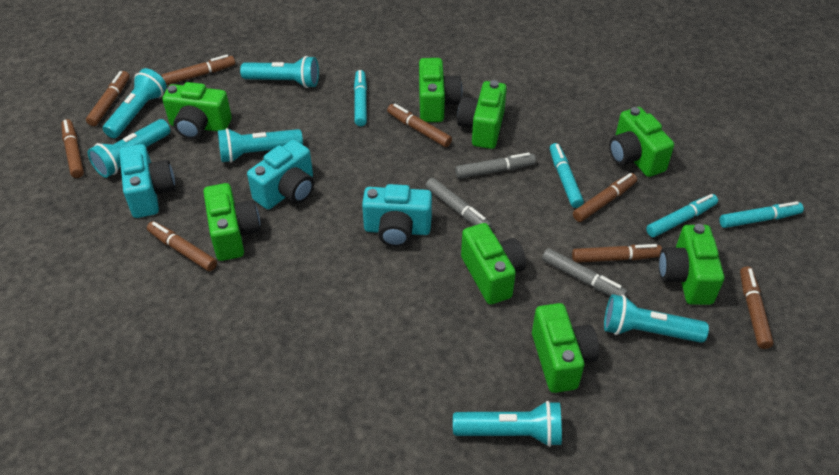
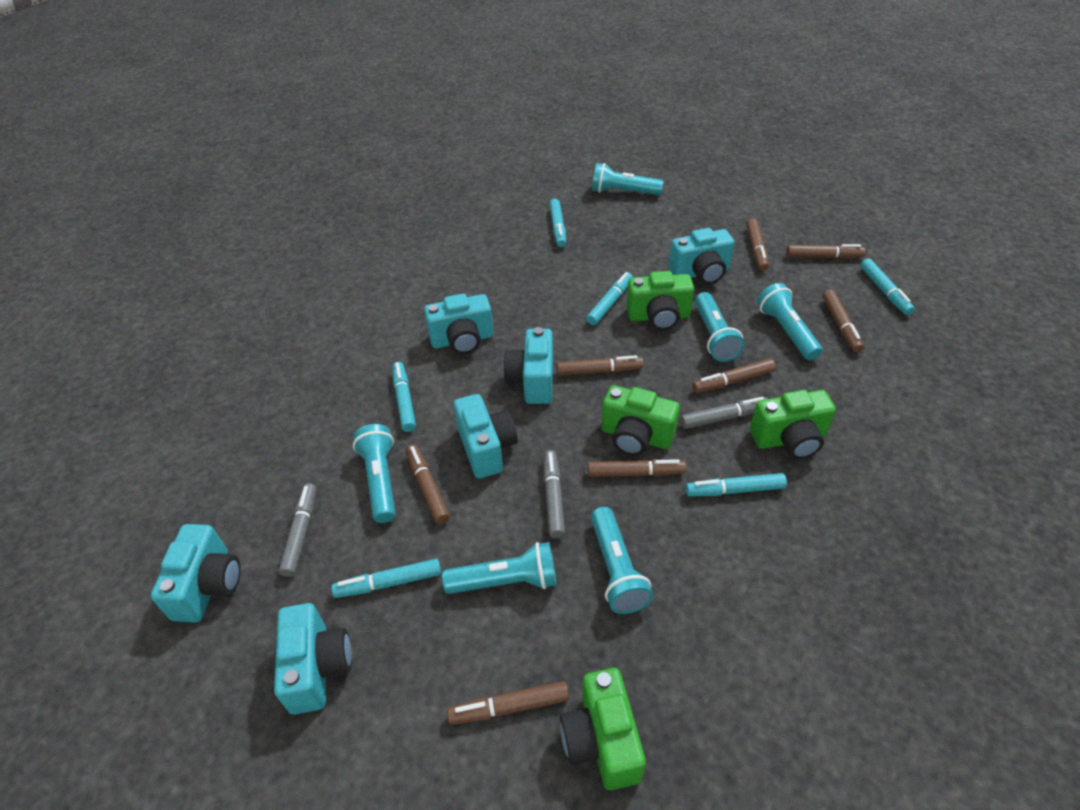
green camera: 8 -> 4
turquoise camera: 3 -> 6
turquoise marker: 4 -> 6

